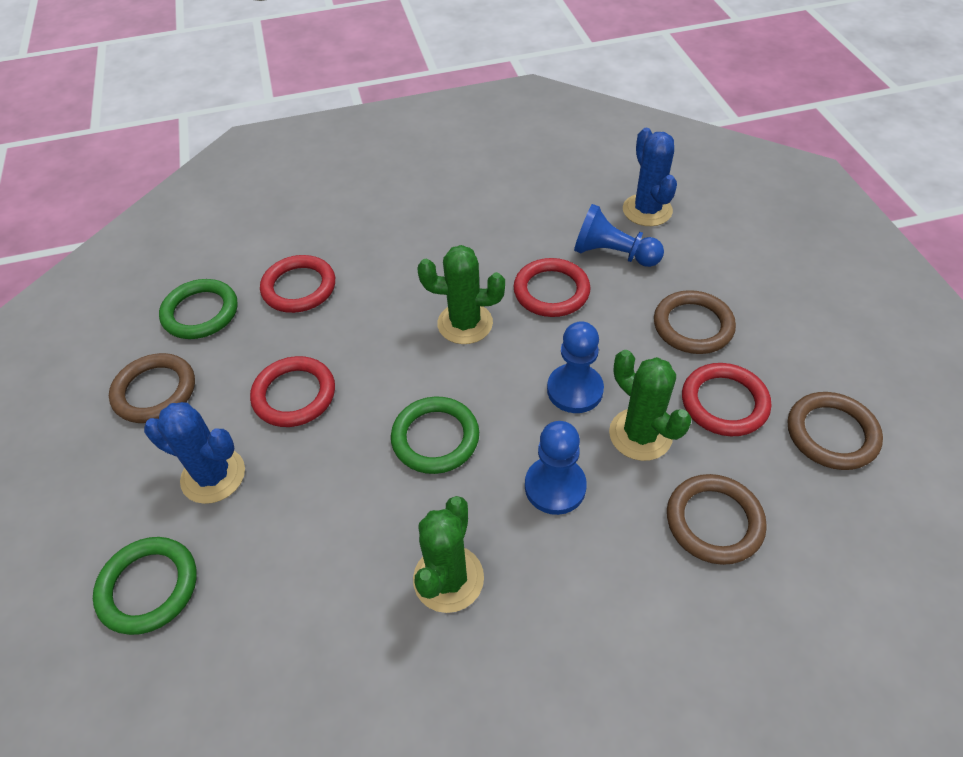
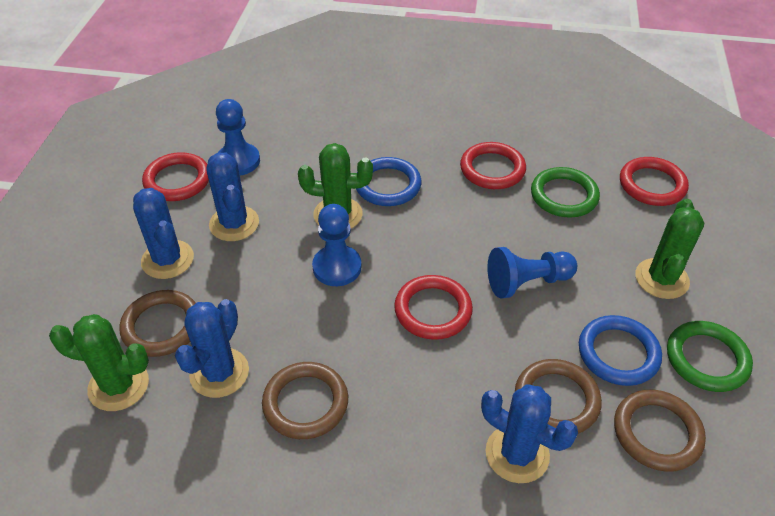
blue cactus: 2 -> 4
blue ring: 0 -> 2
green ring: 3 -> 2

